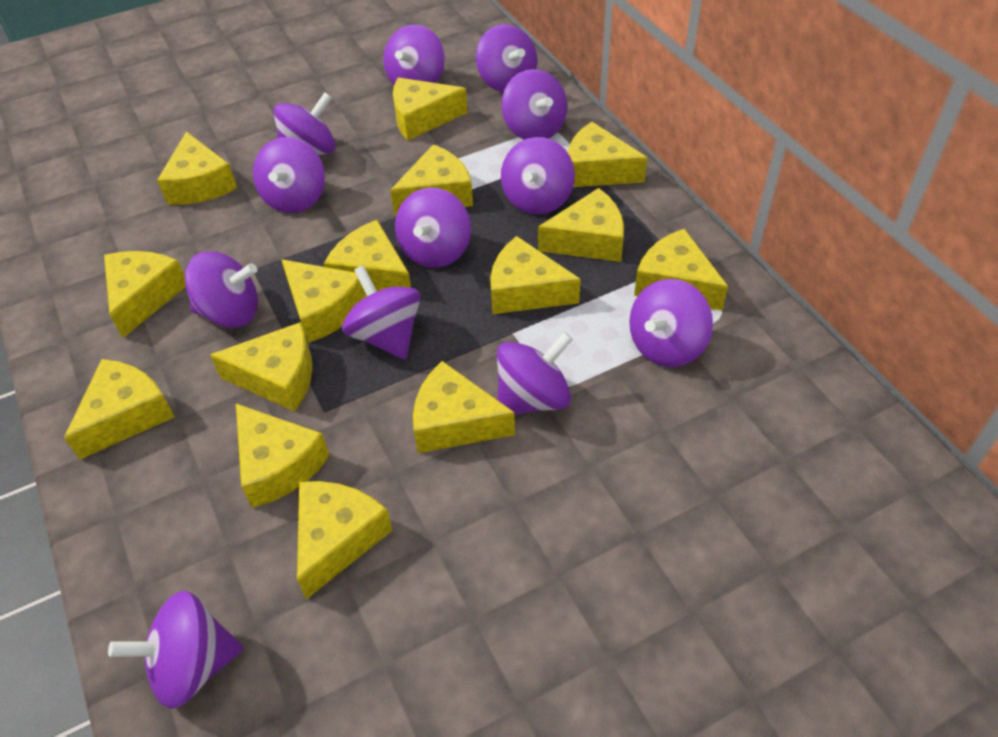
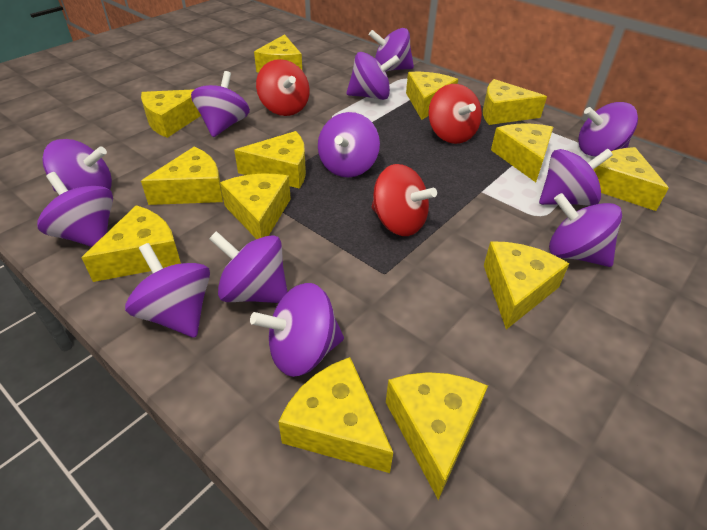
red spinning top: 0 -> 3
yellow cheese: 15 -> 13

